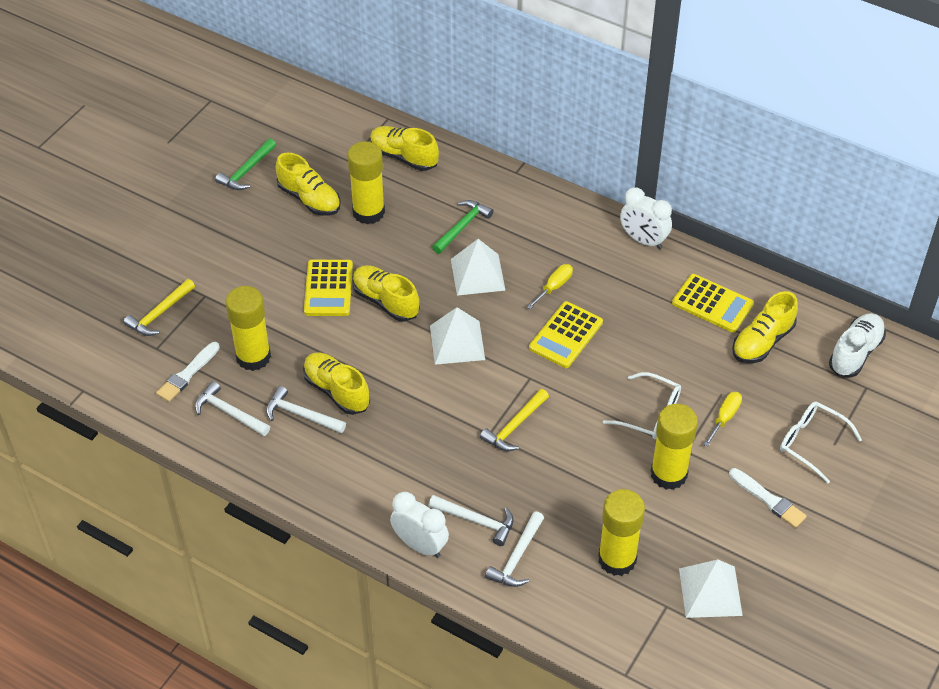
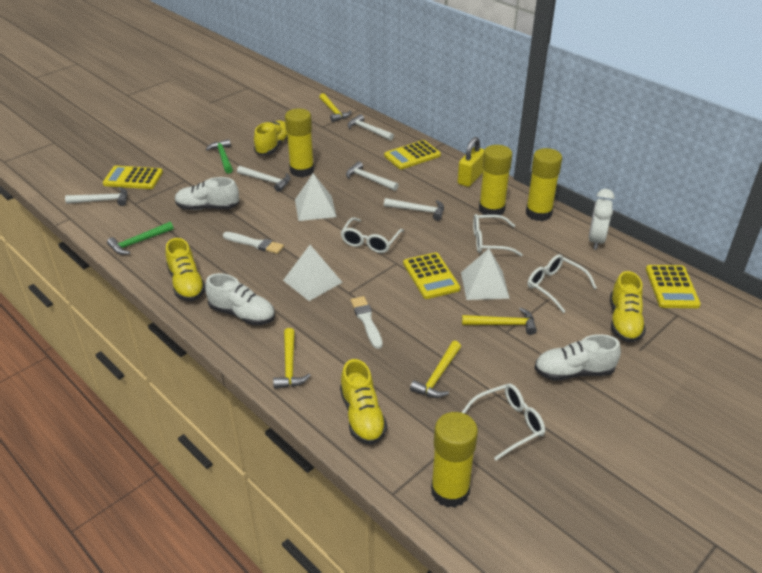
white clock: 2 -> 1
white glasses: 2 -> 4
white hammer: 4 -> 5
white shoe: 1 -> 3
yellow calculator: 3 -> 4
yellow hammer: 2 -> 4
yellow padlock: 0 -> 1
yellow screwdriver: 2 -> 0
yellow shoe: 5 -> 4

